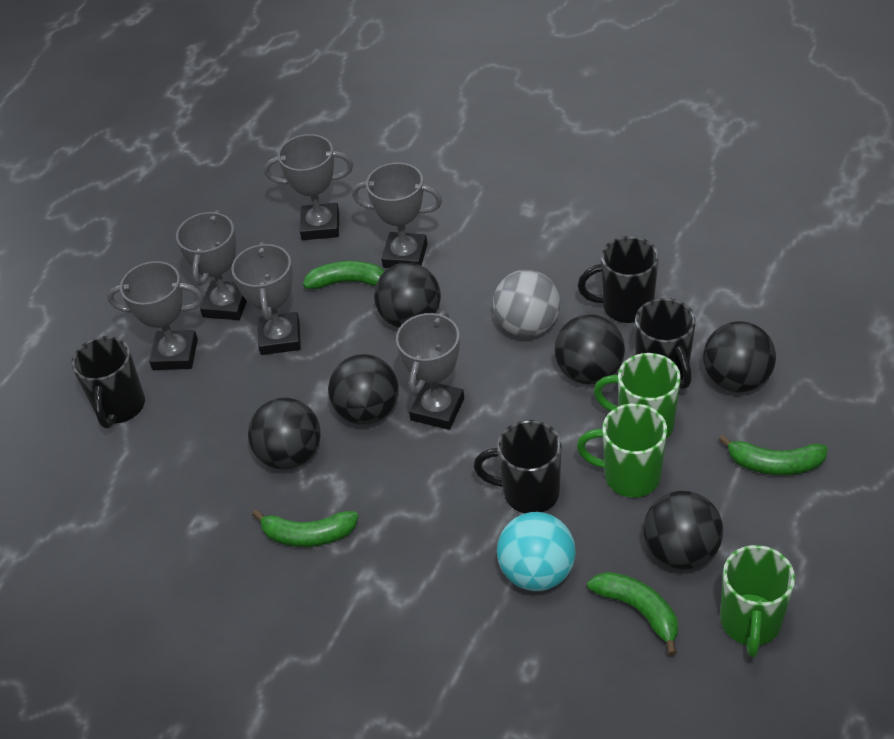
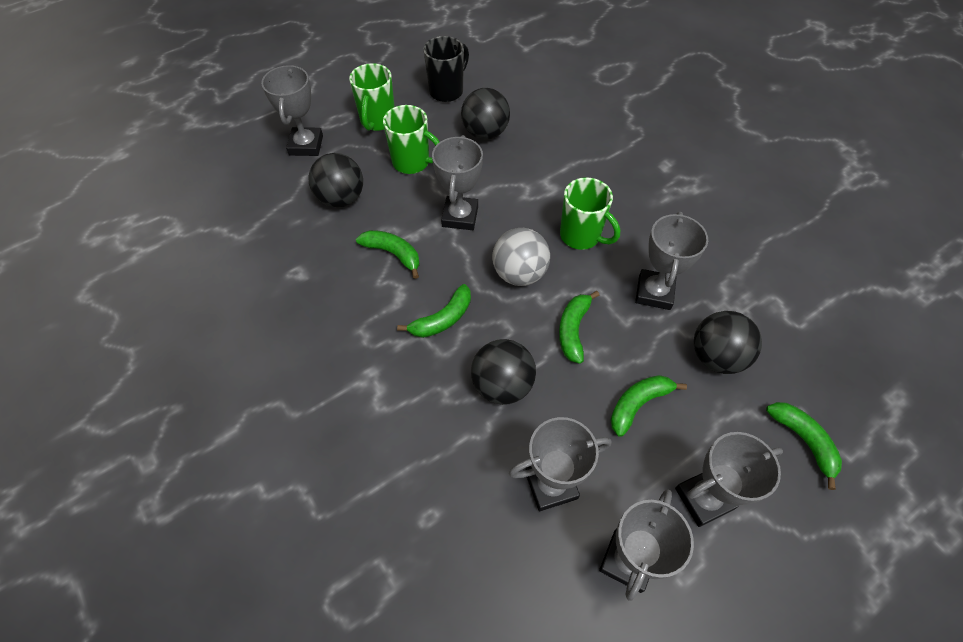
black ball: 6 -> 4
black mug: 4 -> 1
green banana: 4 -> 5
turquoise ball: 1 -> 0

